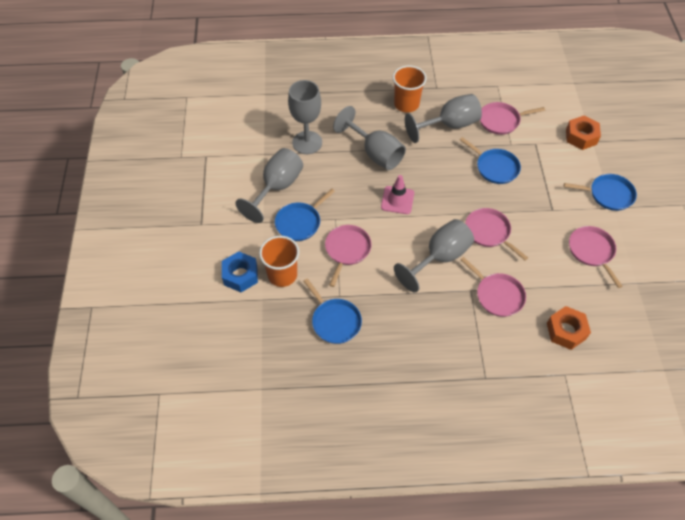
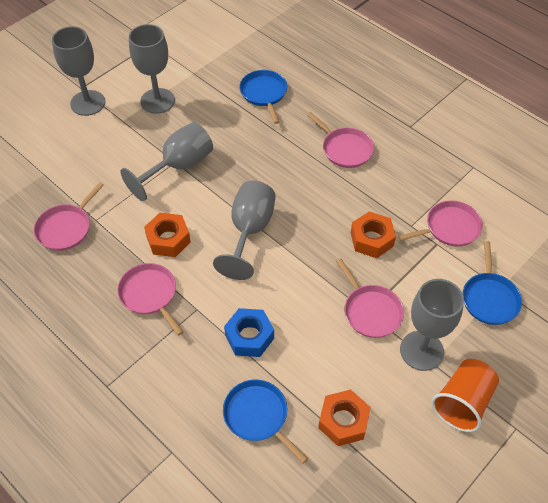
blue pan: 4 -> 3
orange cup: 2 -> 1
orange nut: 2 -> 3
pink traffic cone: 1 -> 0

